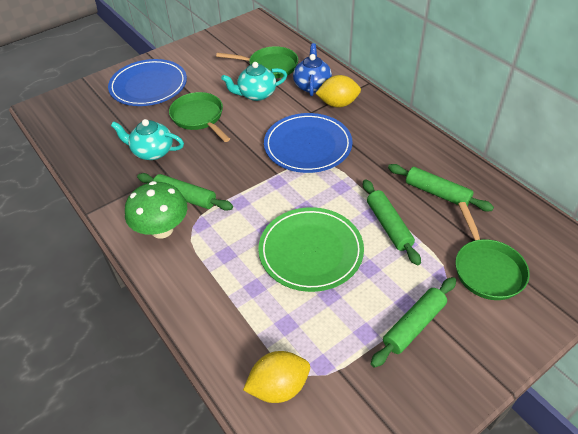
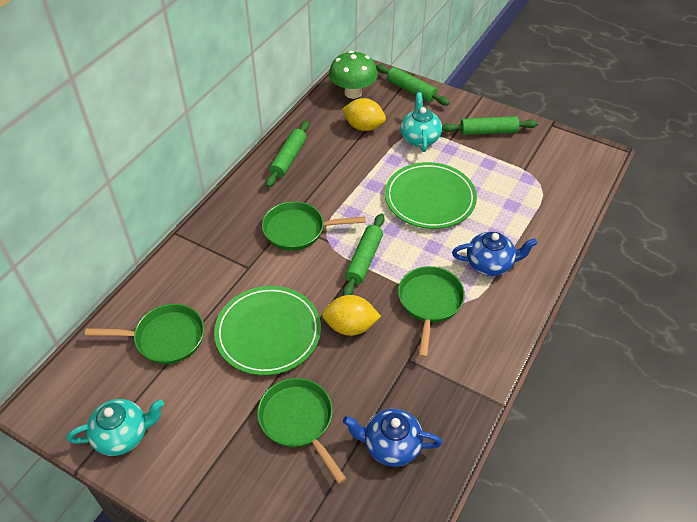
blue plate: 2 -> 0
blue teapot: 1 -> 2
green pan: 3 -> 4
green plate: 1 -> 2

